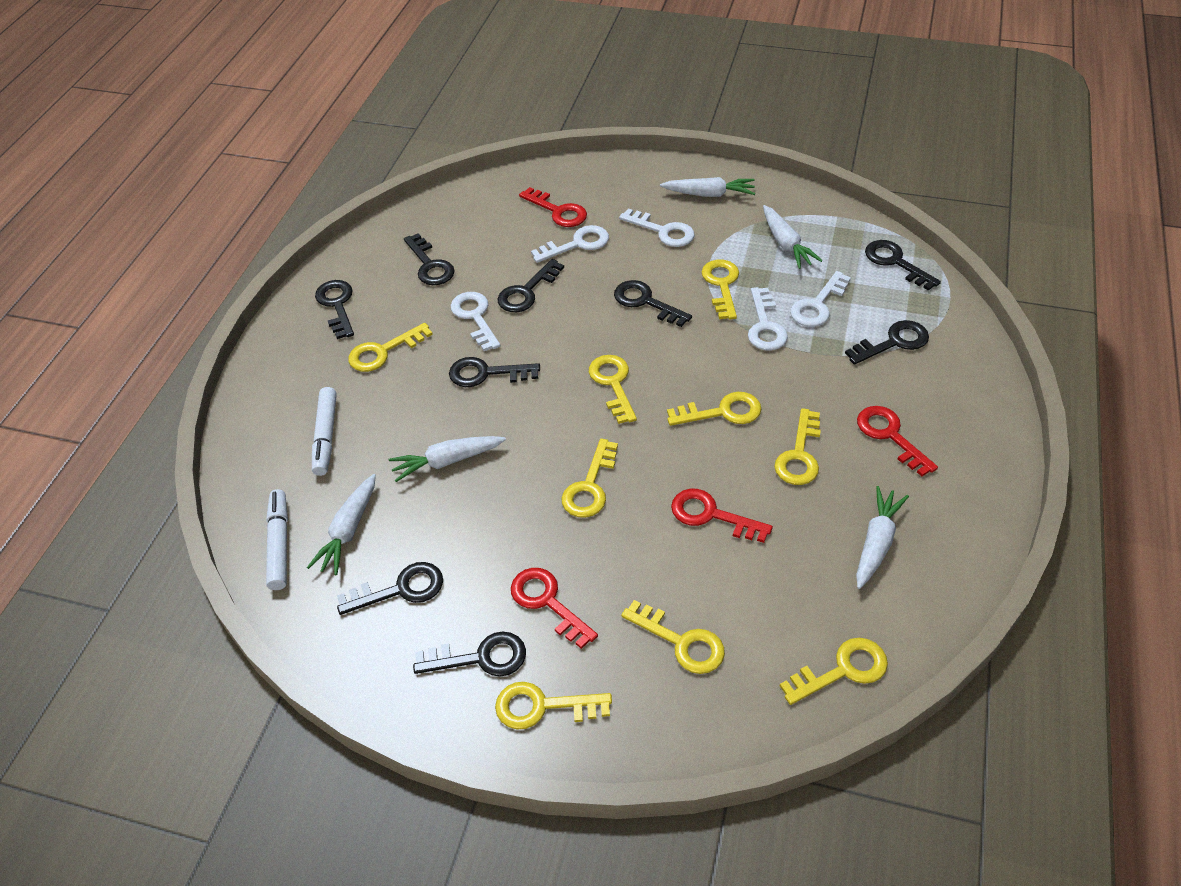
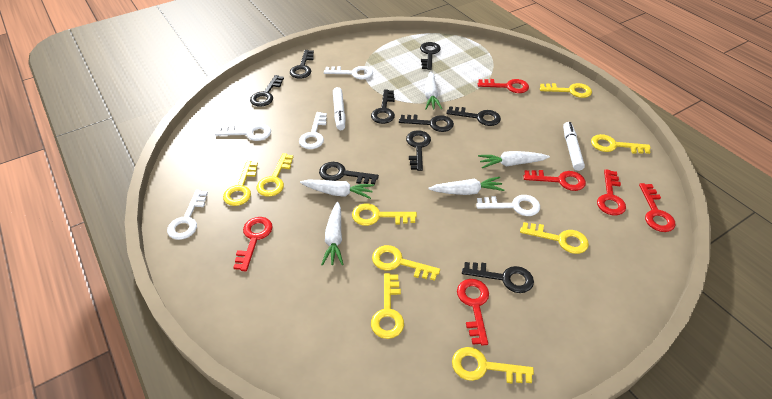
red key: 4 -> 6

